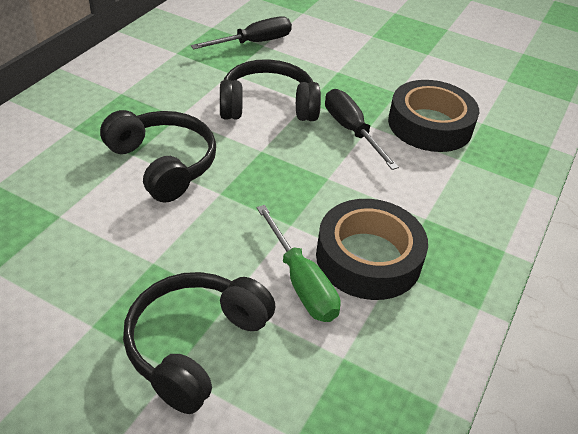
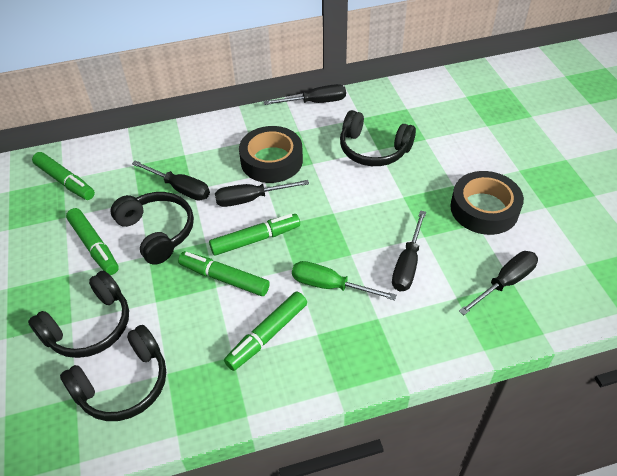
black headphones: 3 -> 4
black screwdriver: 2 -> 5
green marker: 0 -> 5

